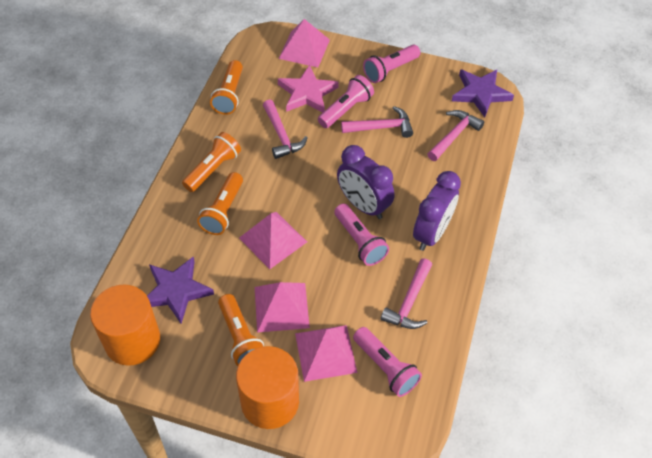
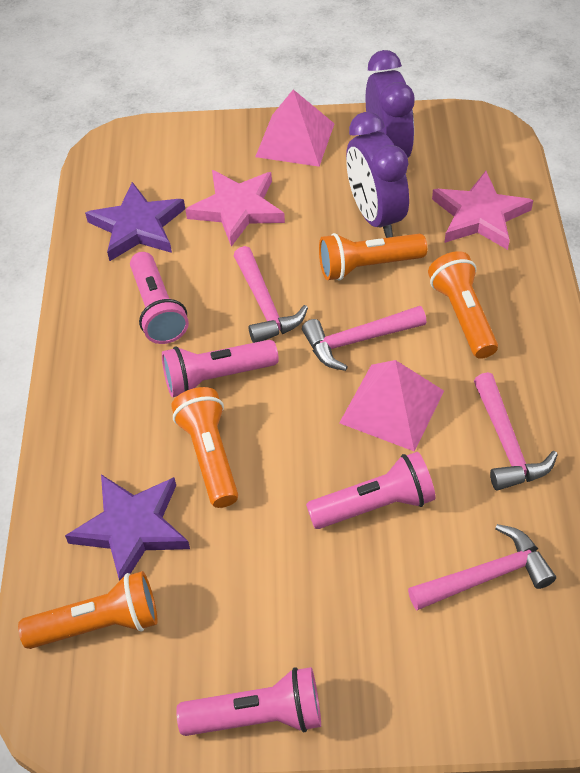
orange cylinder: 2 -> 0
pink pyramid: 4 -> 2
pink star: 1 -> 2

